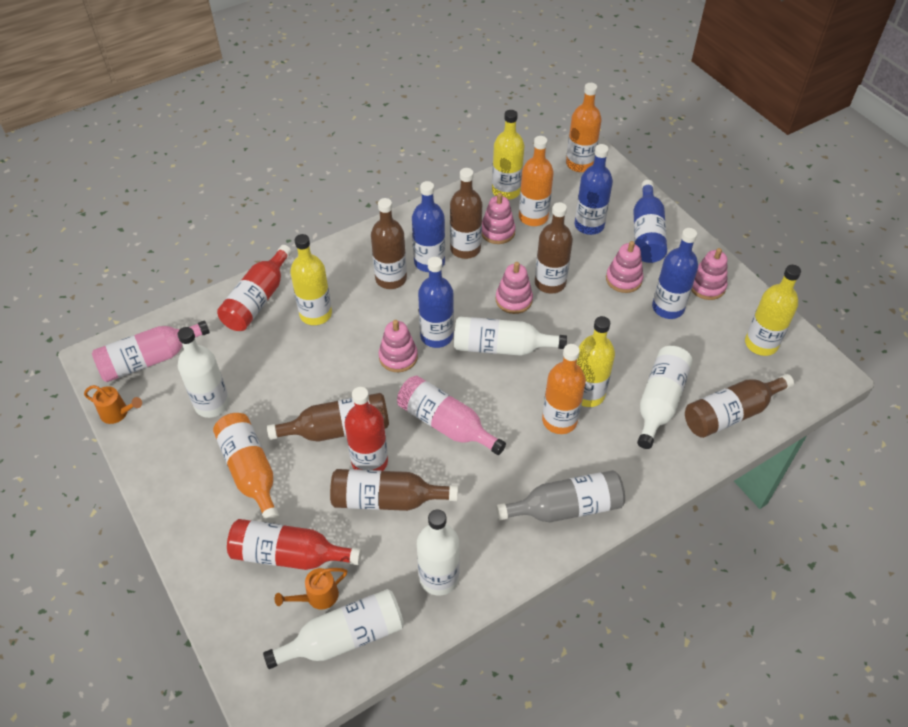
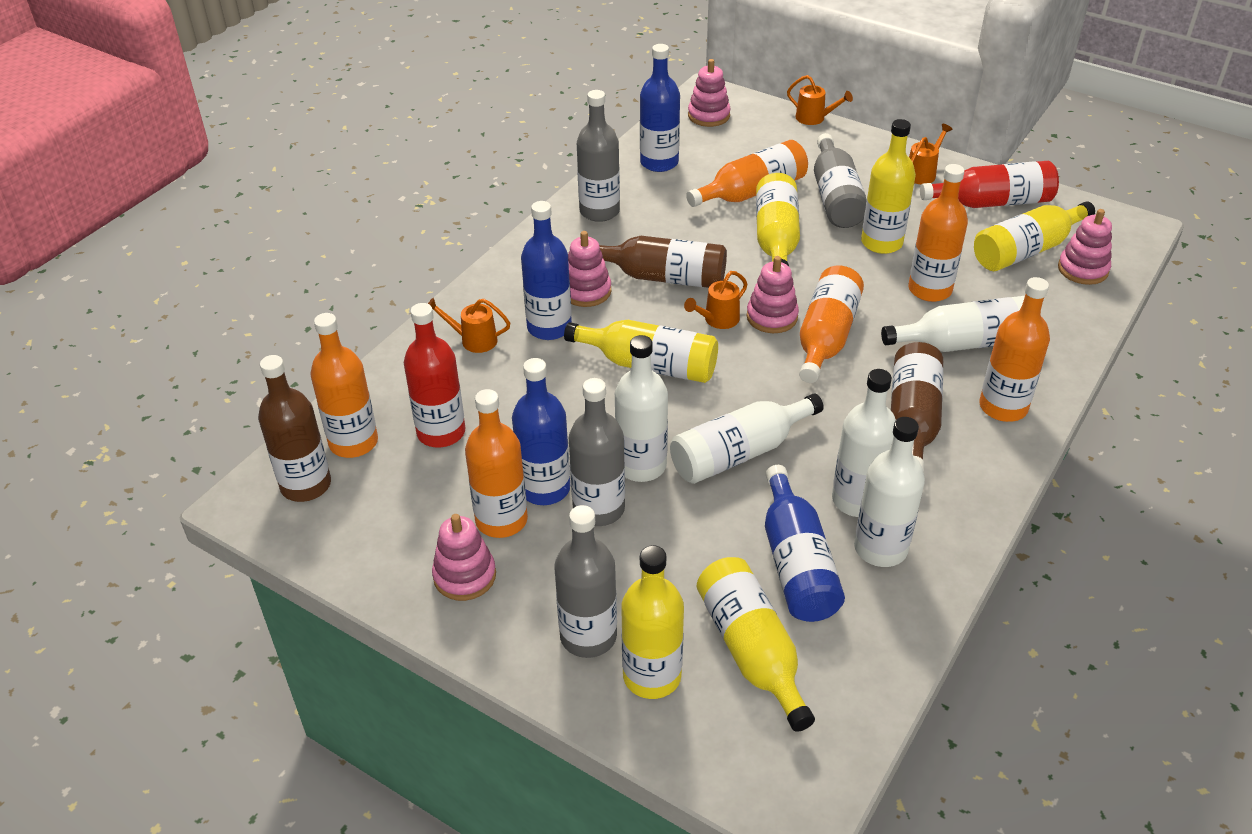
blue bottle: 5 -> 4
brown bottle: 6 -> 3
grey bottle: 1 -> 4
orange bottle: 4 -> 6
orange watering can: 2 -> 4
pink bottle: 2 -> 0
red bottle: 3 -> 2
yellow bottle: 4 -> 6

